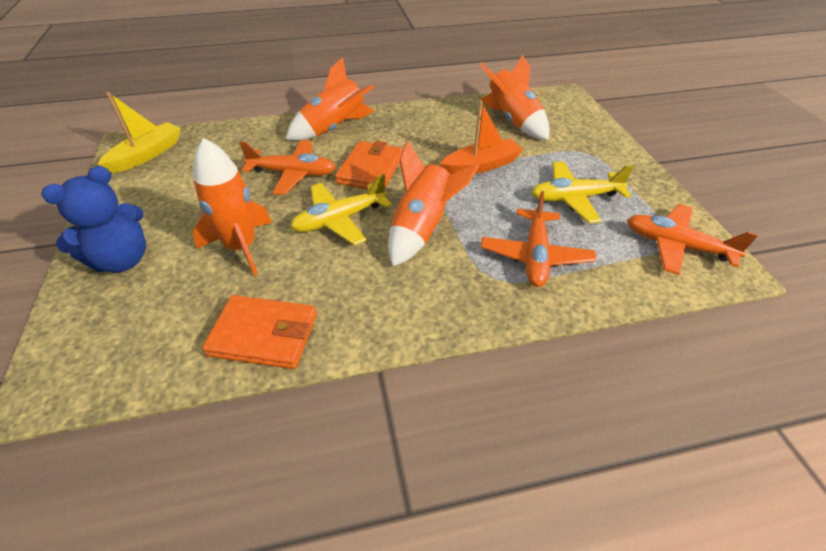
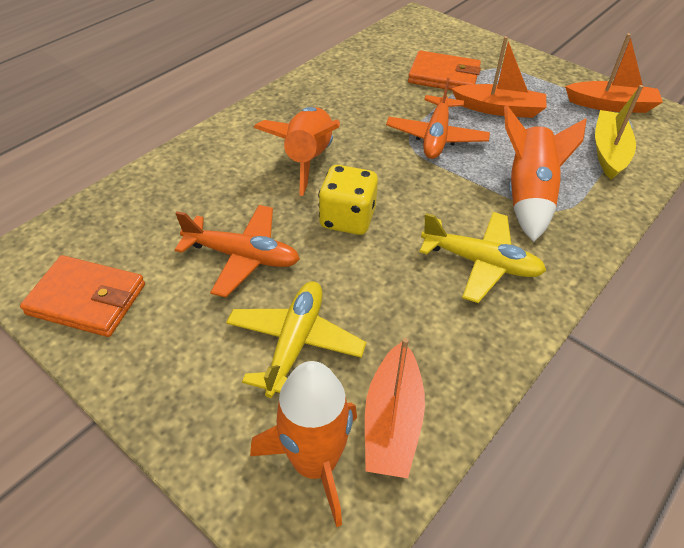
blue teddy bear: 1 -> 0
orange boat: 1 -> 3
orange plane: 3 -> 2
orange rocket: 4 -> 3
yellow dice: 0 -> 1

